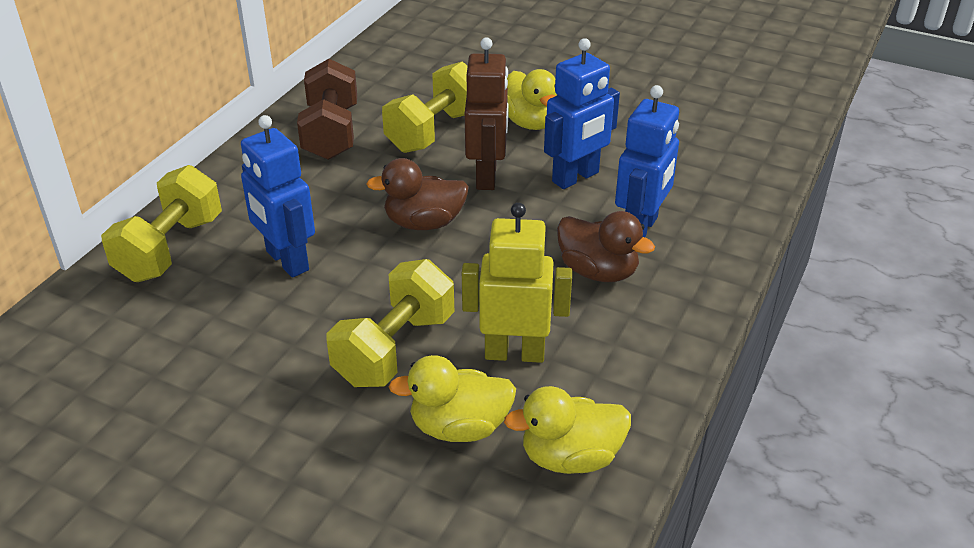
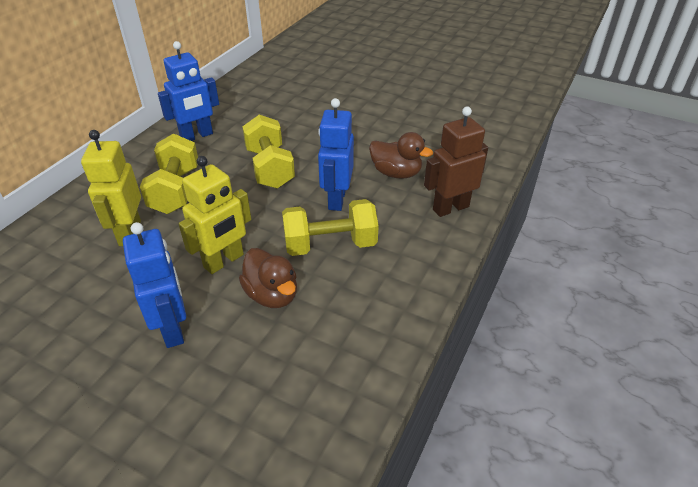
brown dumbbell: 1 -> 0
yellow duck: 3 -> 0
yellow robot: 1 -> 2

